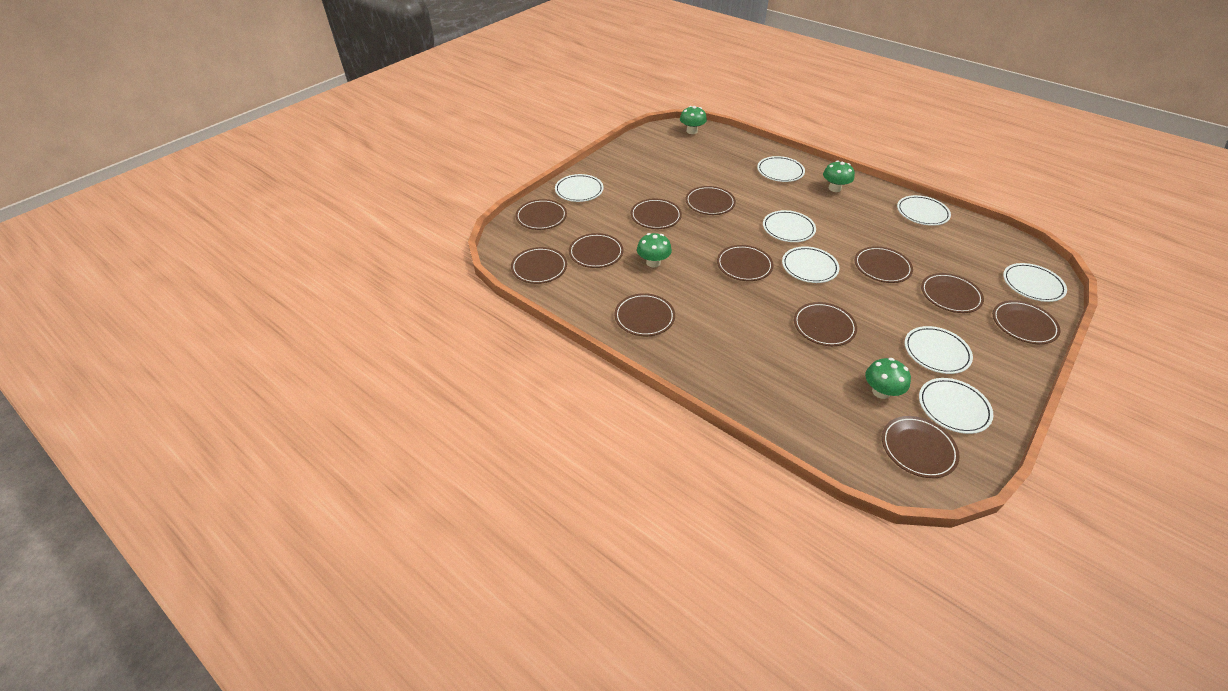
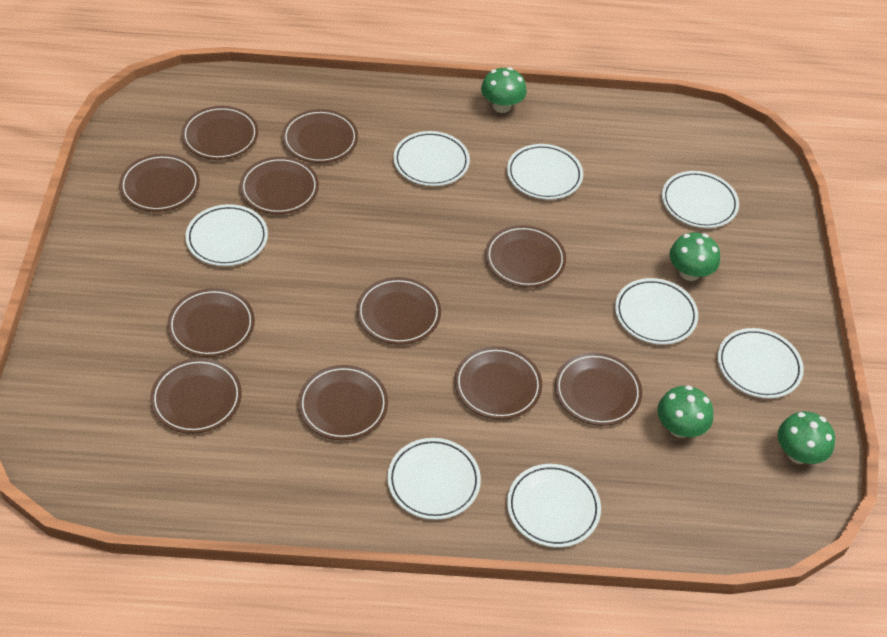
brown plate: 12 -> 11

